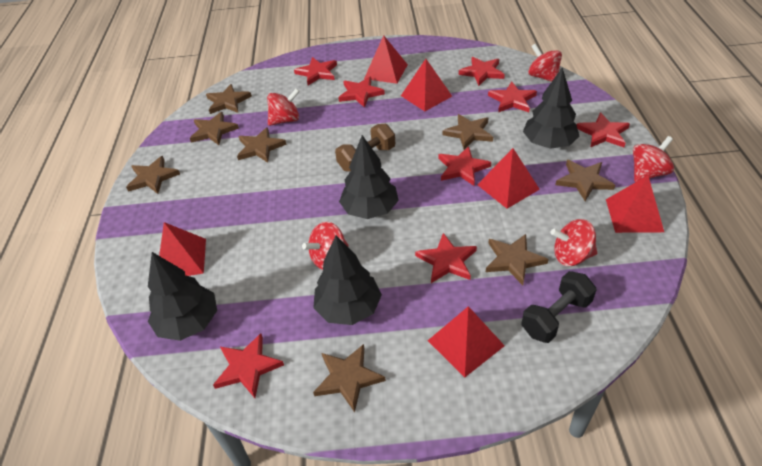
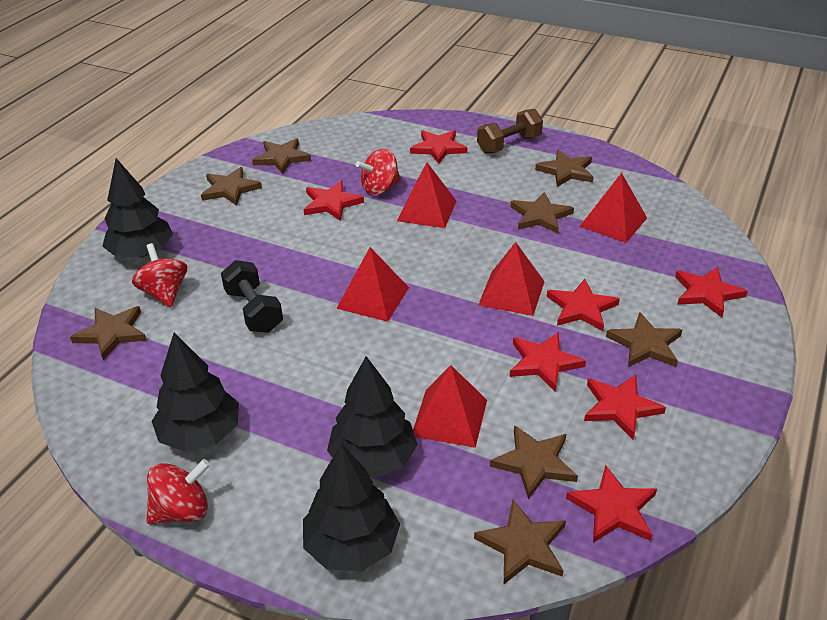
red pyramid: 6 -> 5
red spinning top: 5 -> 3
red star: 8 -> 7

